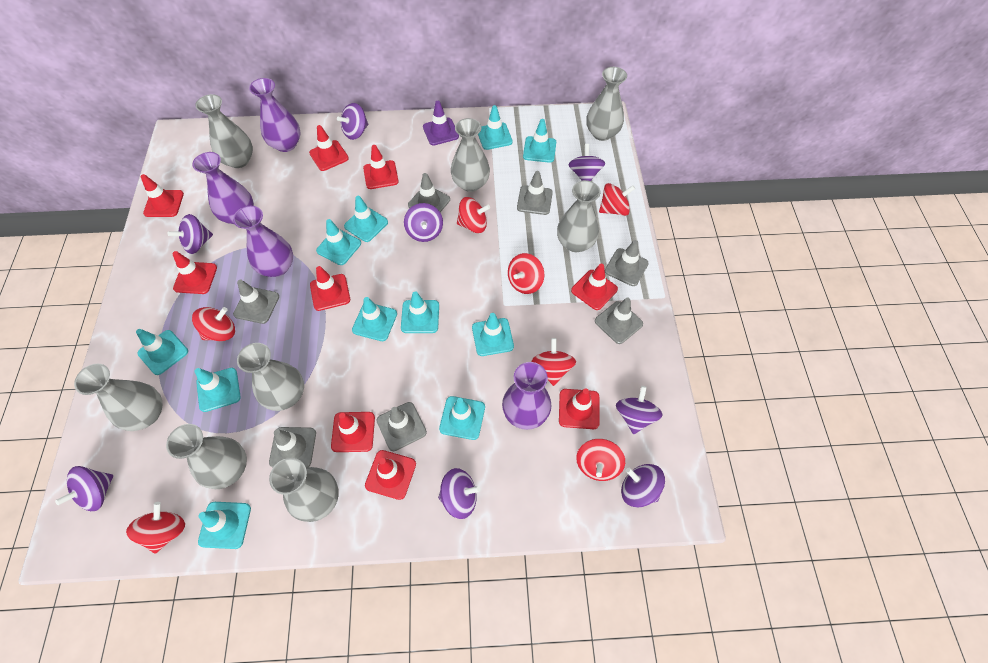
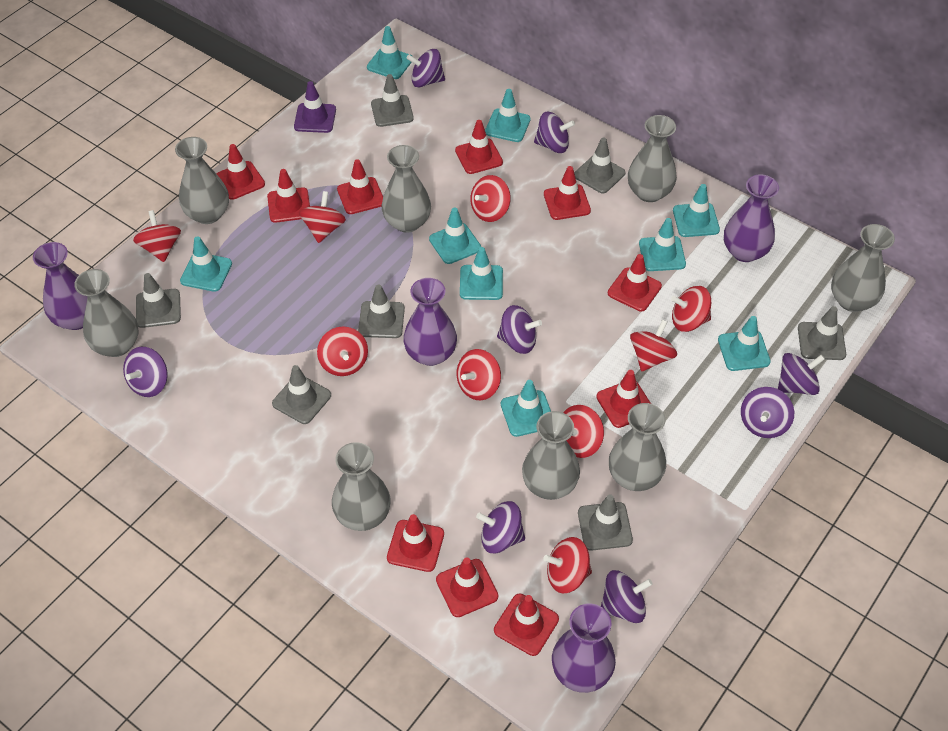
red spinning top: 7 -> 9
red traffic cone: 9 -> 10
turquoise traffic cone: 11 -> 9

